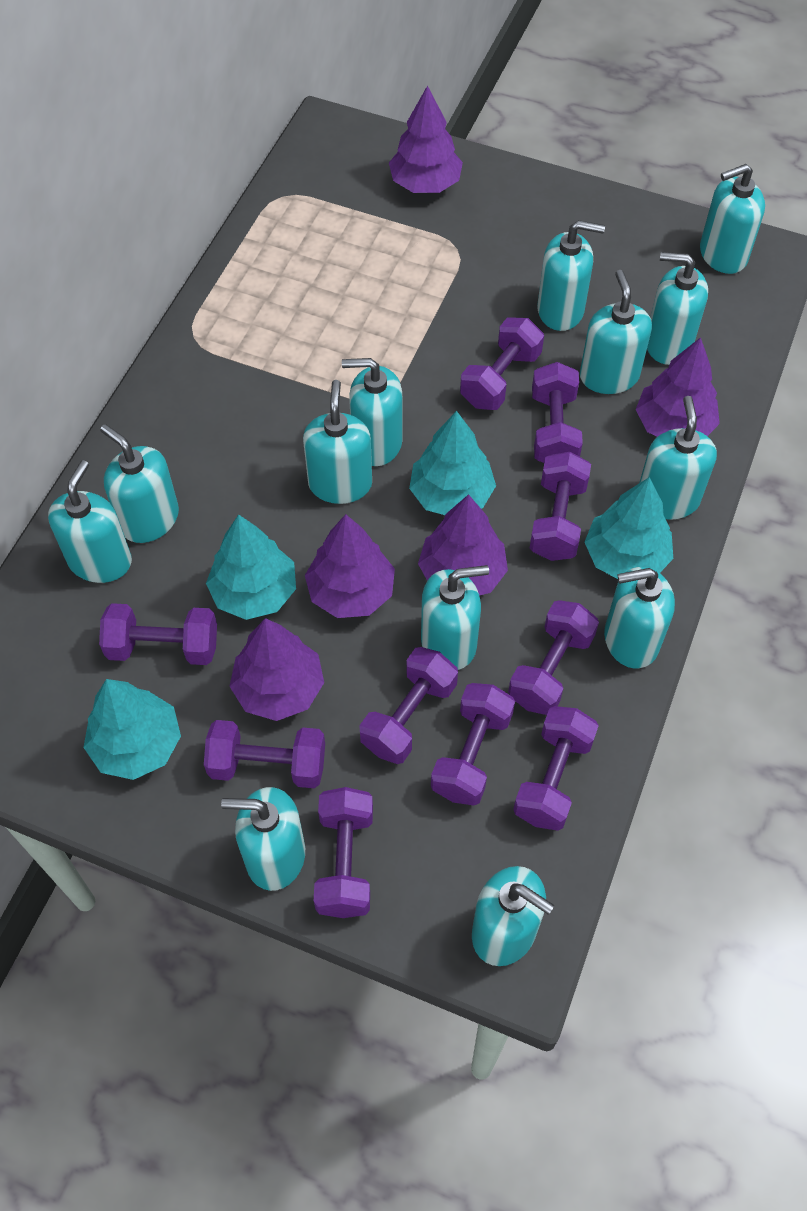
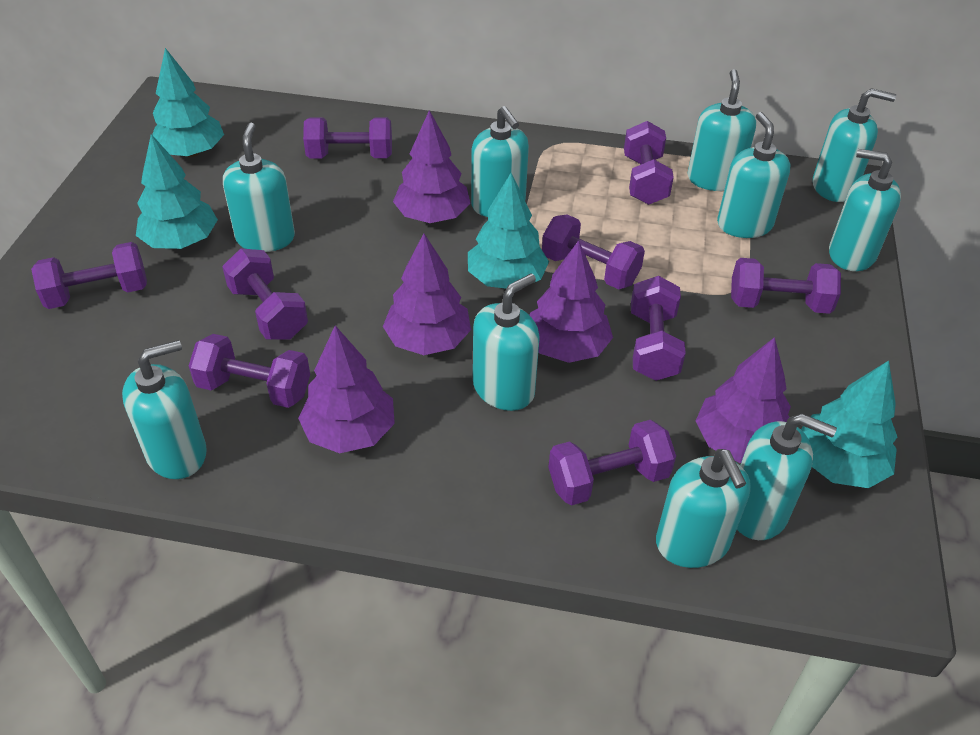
purple dumbbell: 10 -> 9
turquoise soap dispenser: 13 -> 10

